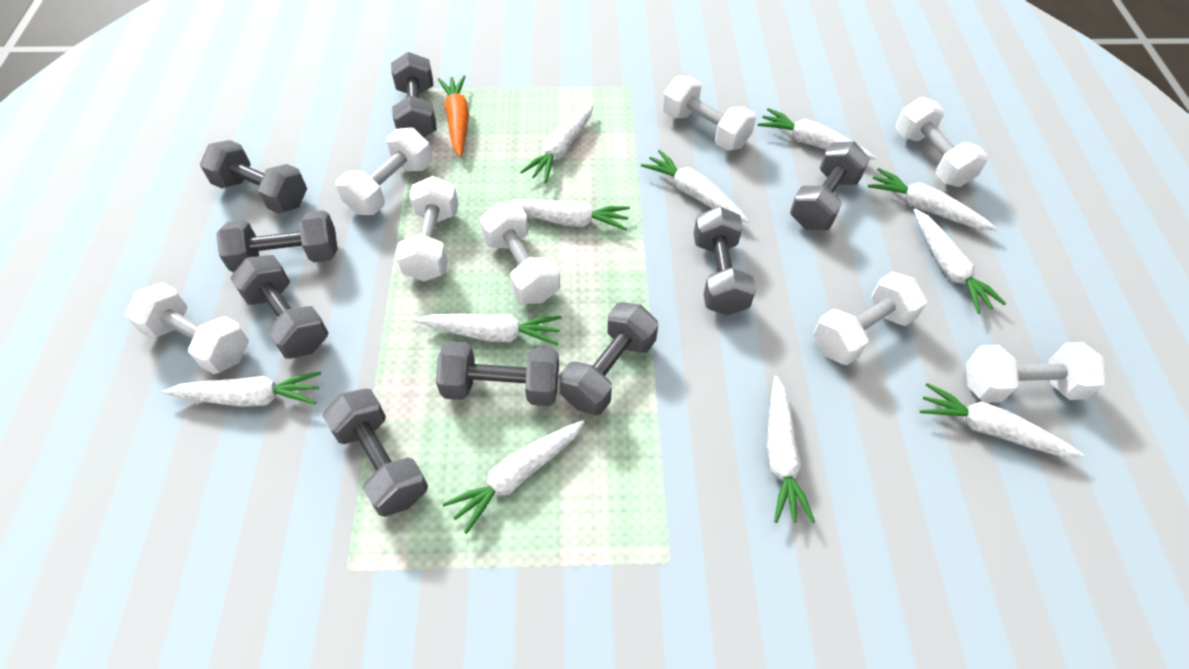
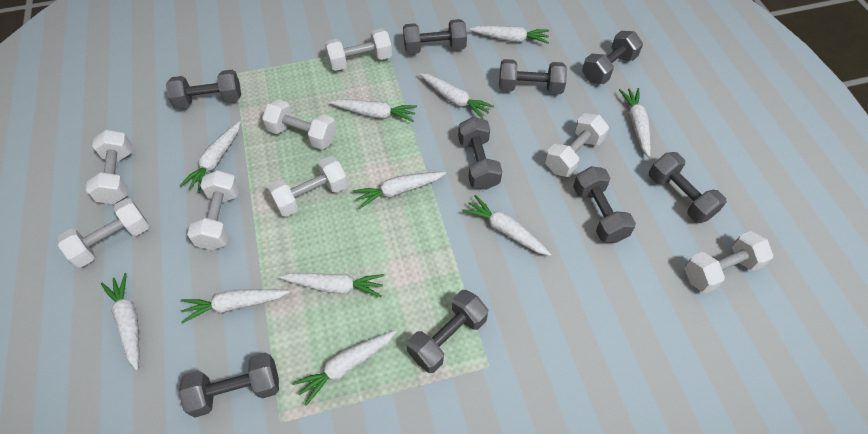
orange carrot: 1 -> 0

